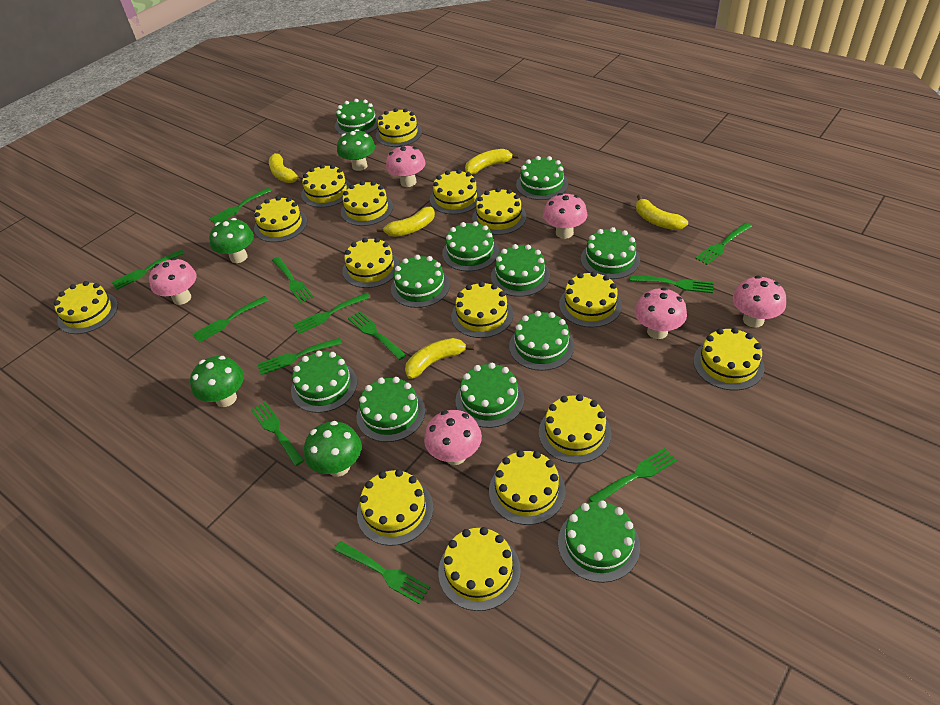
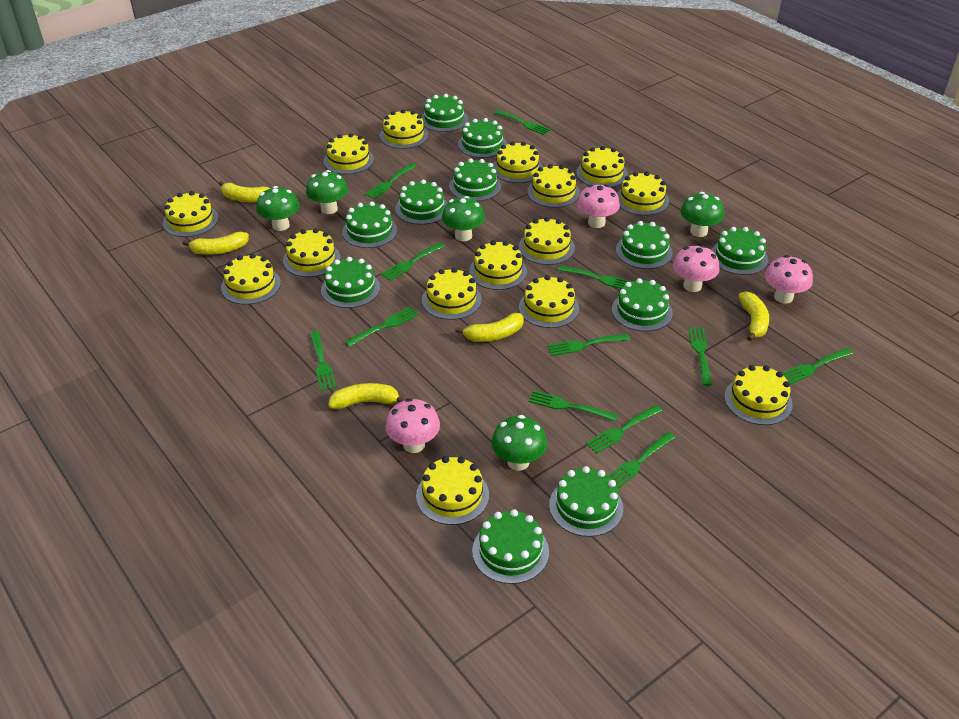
green mushroom: 4 -> 5
pink mushroom: 6 -> 4

